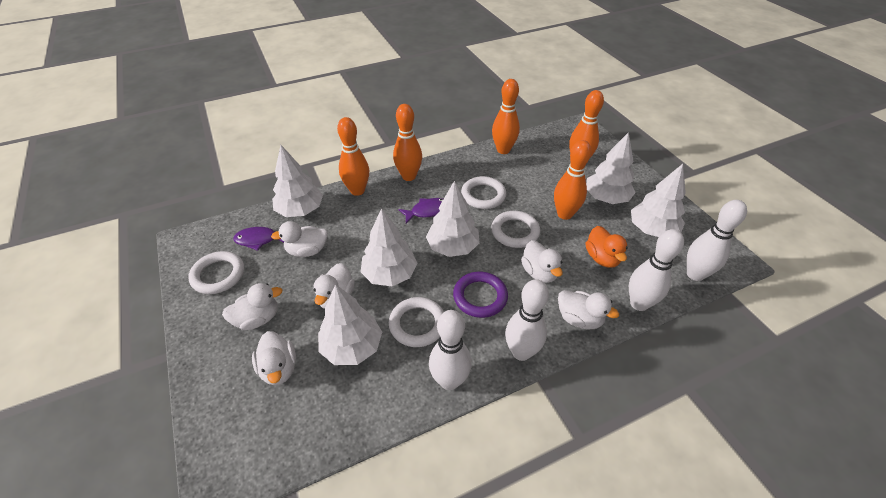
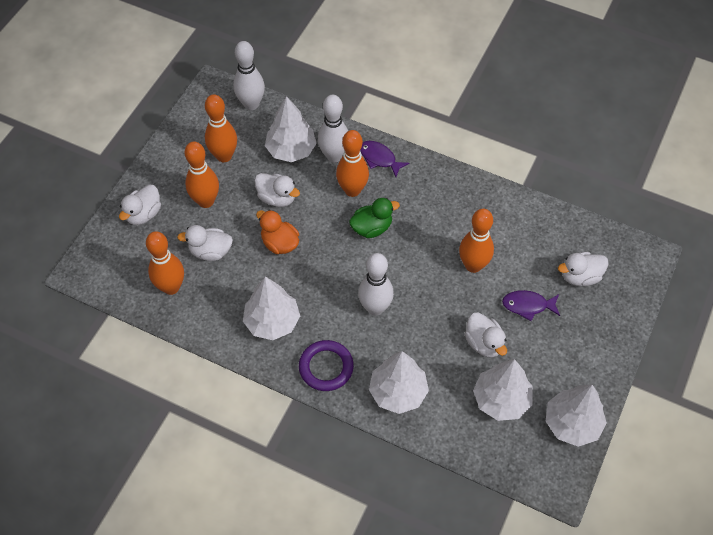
green duck: 0 -> 1
white bowling pin: 4 -> 3
white duck: 6 -> 5
white ring: 4 -> 0
white tree: 6 -> 5

